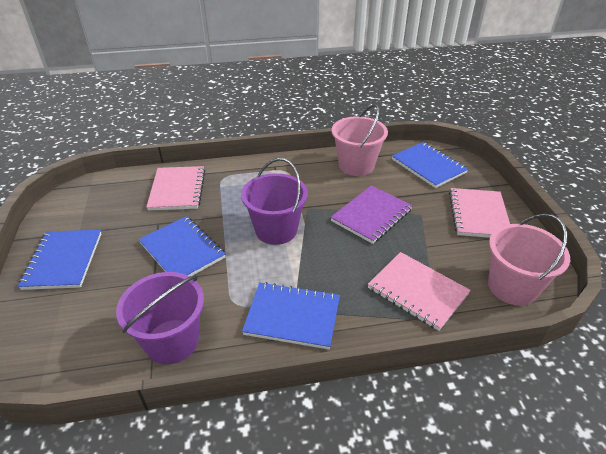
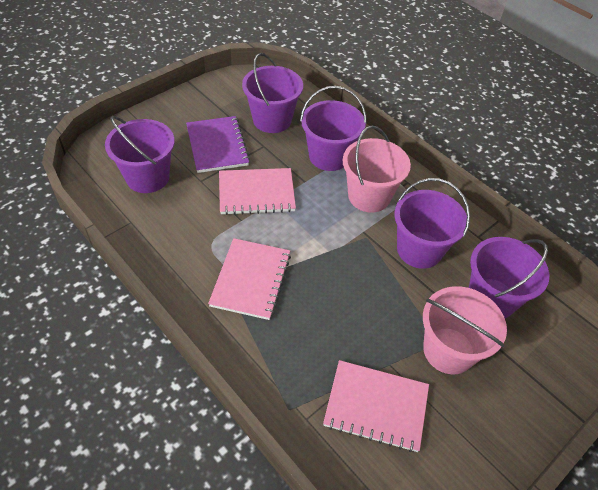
blue notebook: 4 -> 0
purple bucket: 2 -> 5

